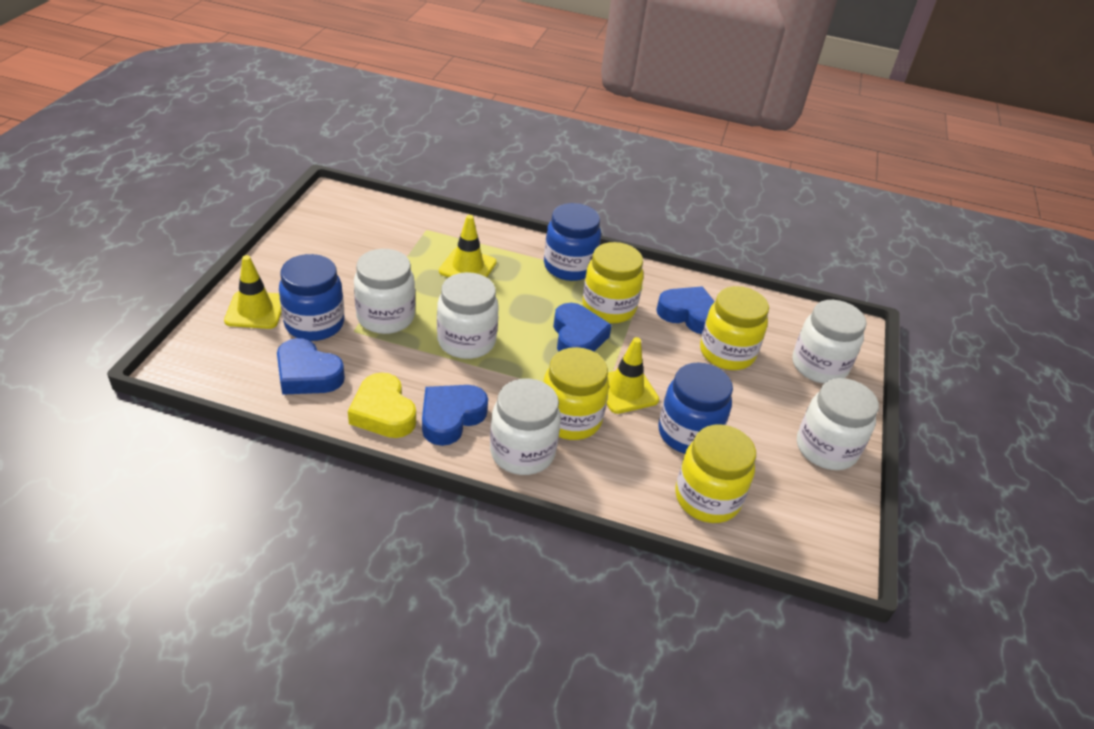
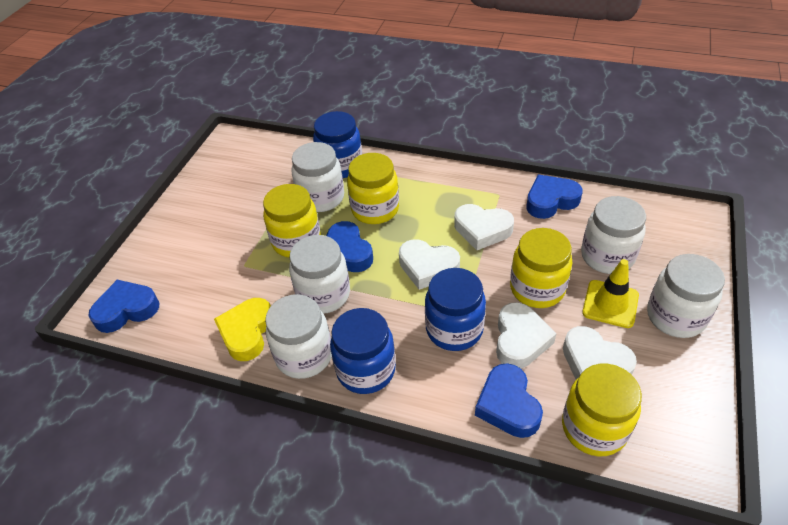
white heart: 0 -> 4
yellow traffic cone: 3 -> 1

